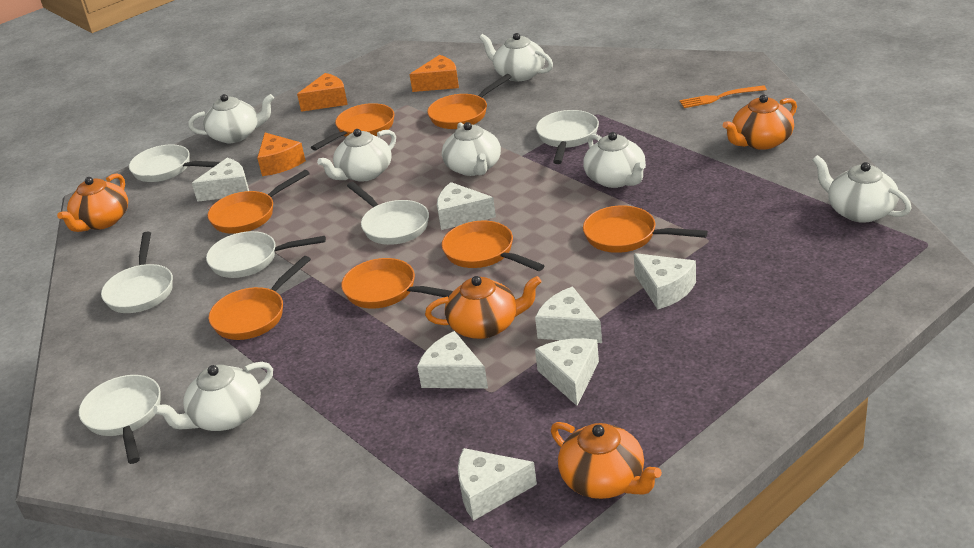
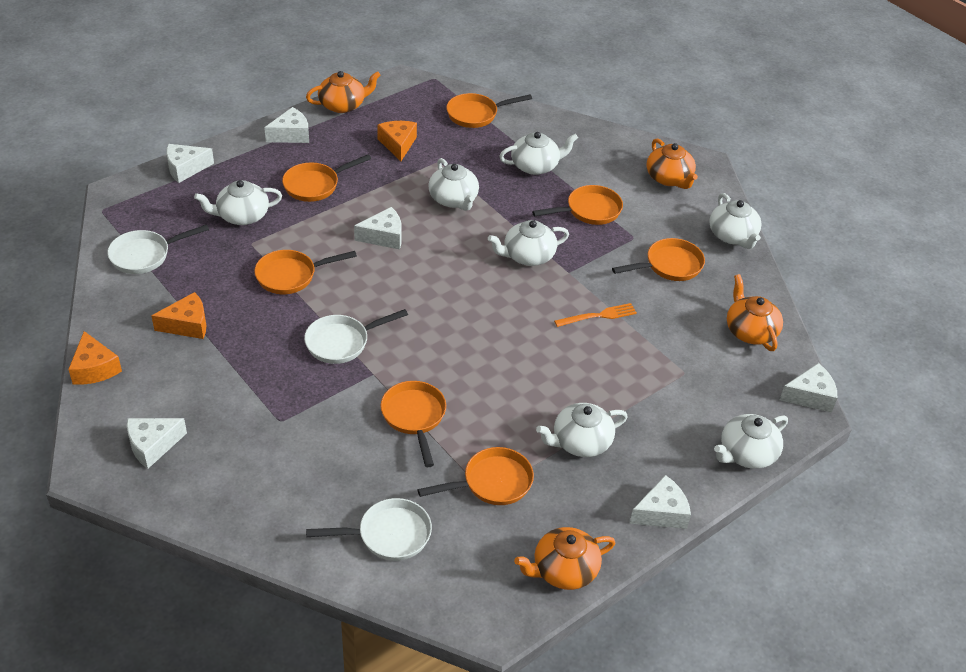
white cheese: 7 -> 6
white pan: 6 -> 3

